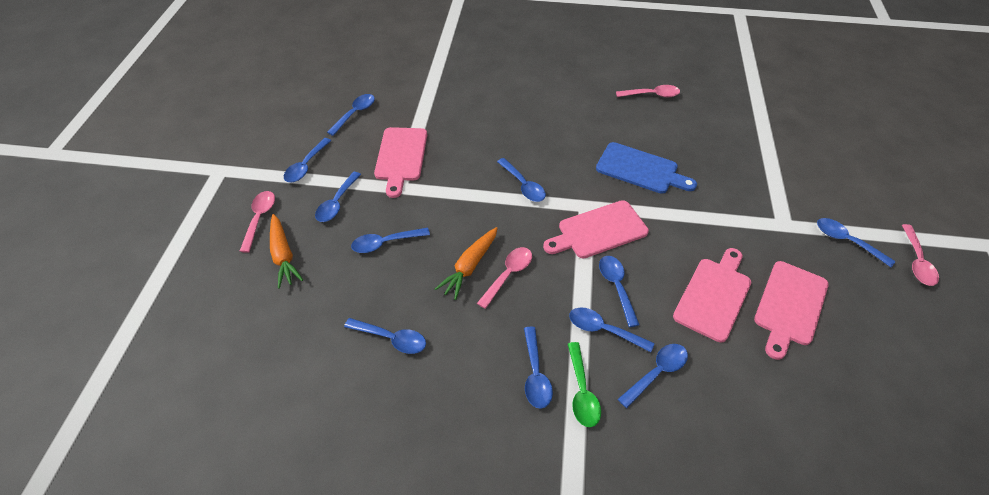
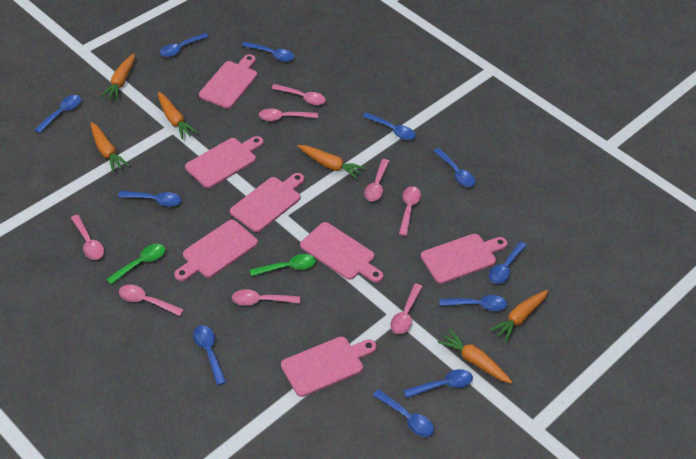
blue cutting board: 1 -> 0
green spoon: 1 -> 2
orange carrot: 2 -> 6
pink cutting board: 4 -> 7
pink spoon: 4 -> 8

